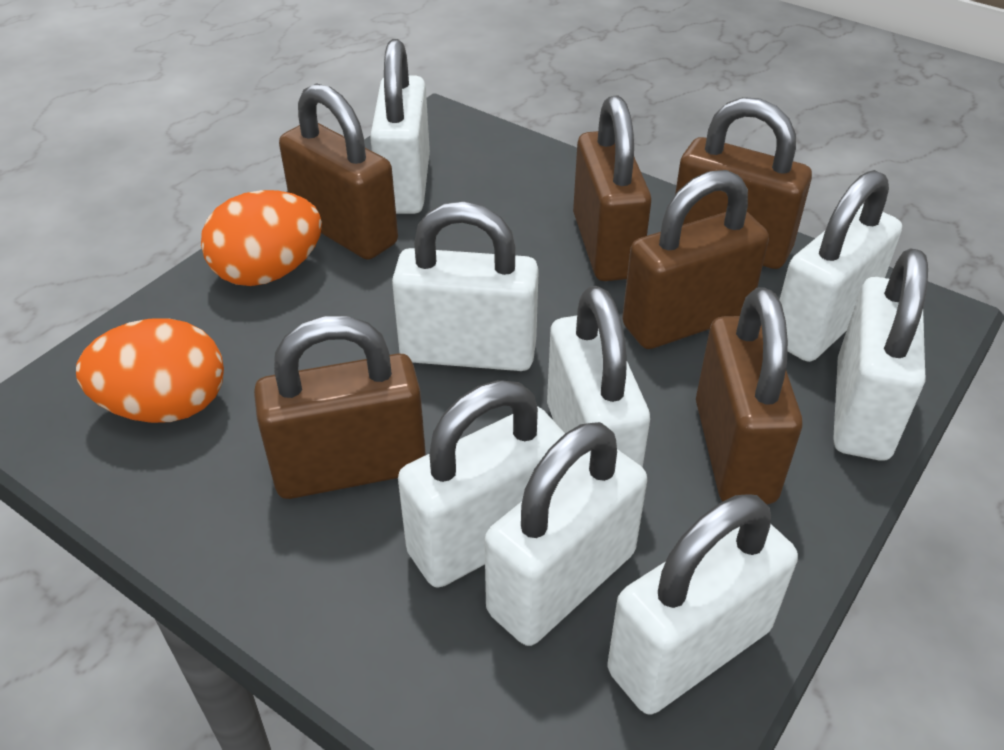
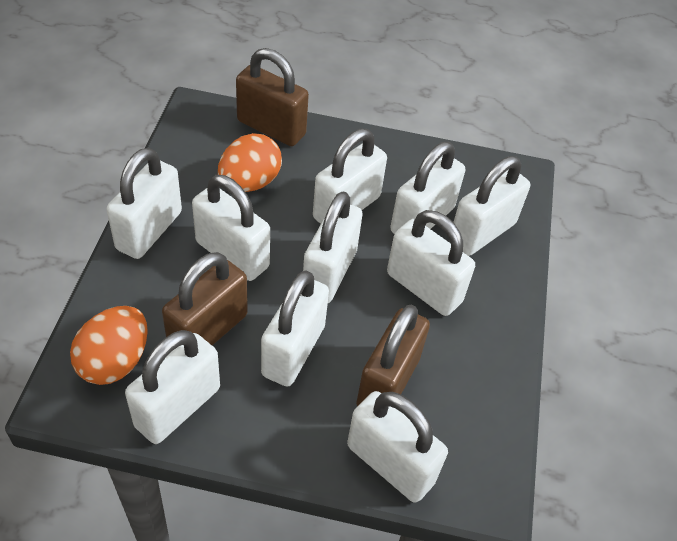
brown padlock: 6 -> 3
white padlock: 8 -> 10

